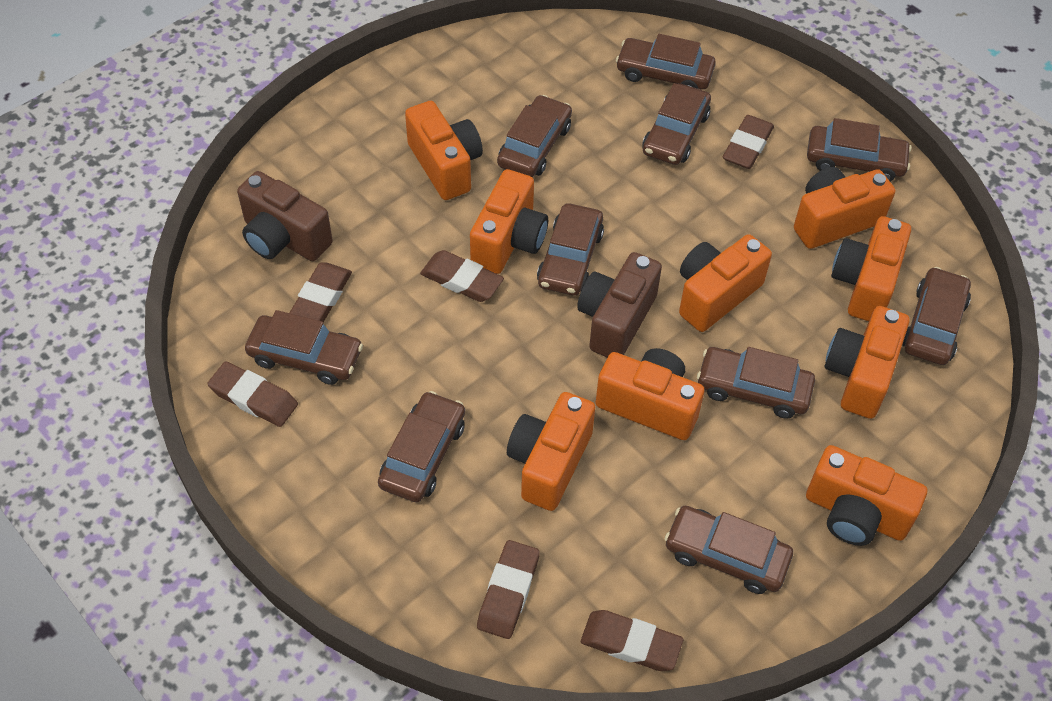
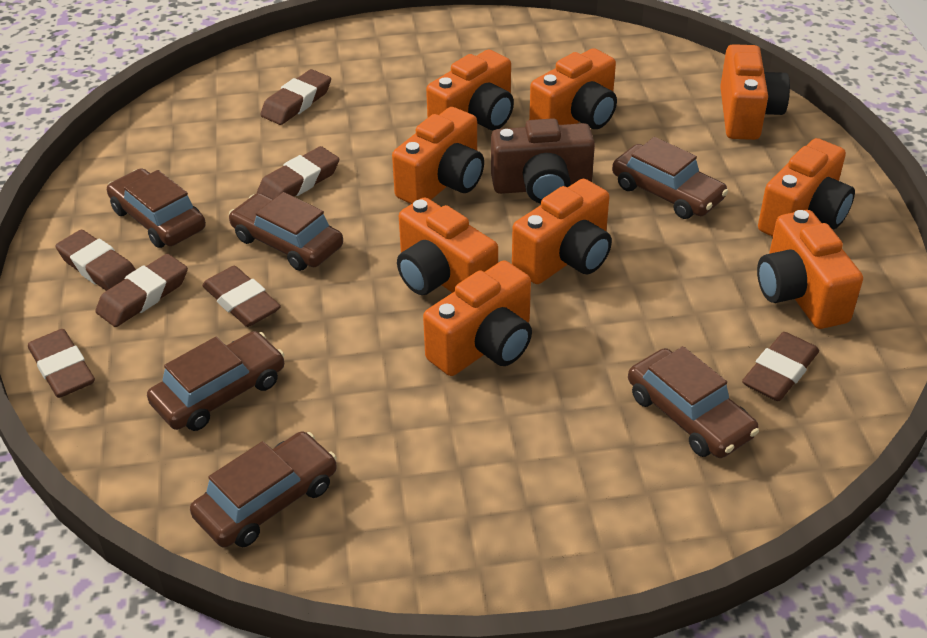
brown camera: 2 -> 1
brown car: 10 -> 6
brown eraser: 6 -> 7

